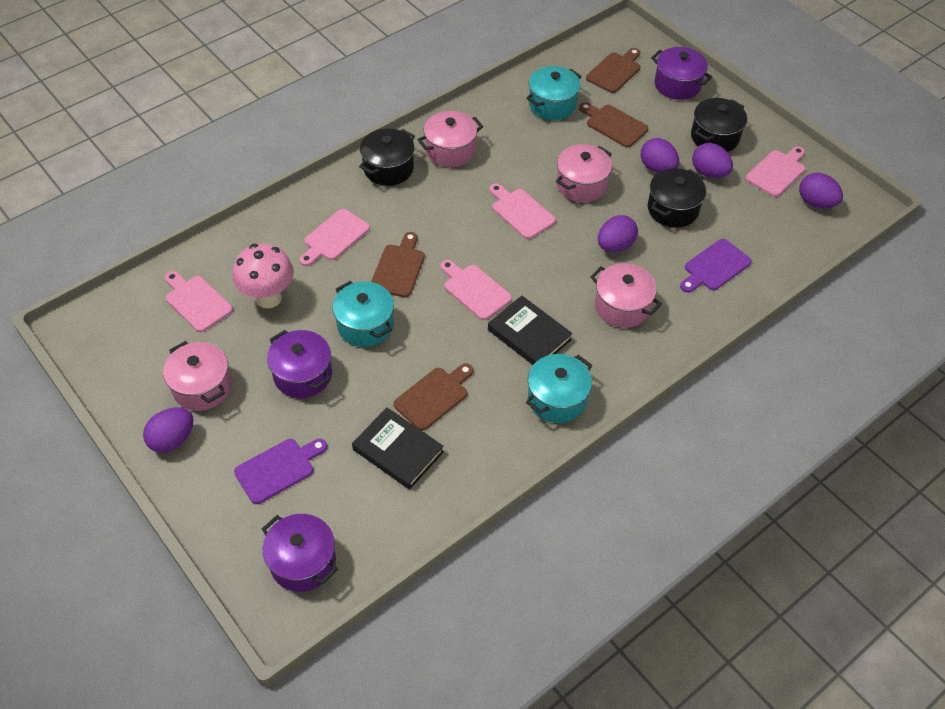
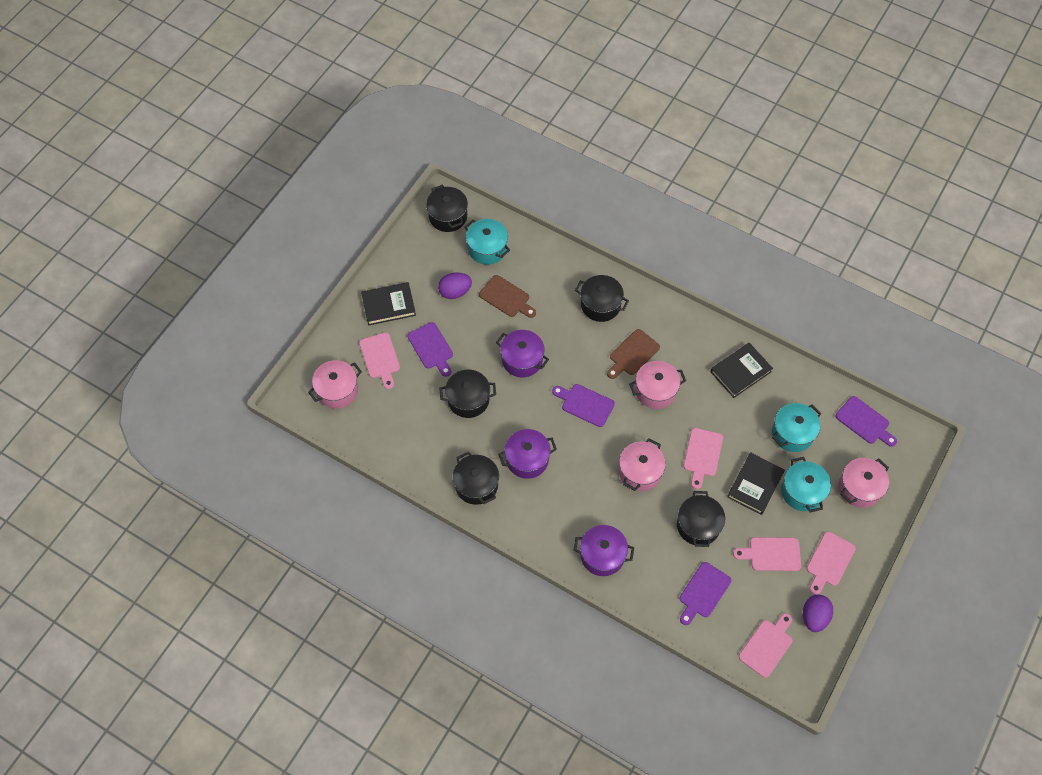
black book: 2 -> 3
black pot: 3 -> 5
brown cutting board: 4 -> 2
pink mushroom: 1 -> 0
purple cutting board: 2 -> 4
purple egg: 5 -> 2

